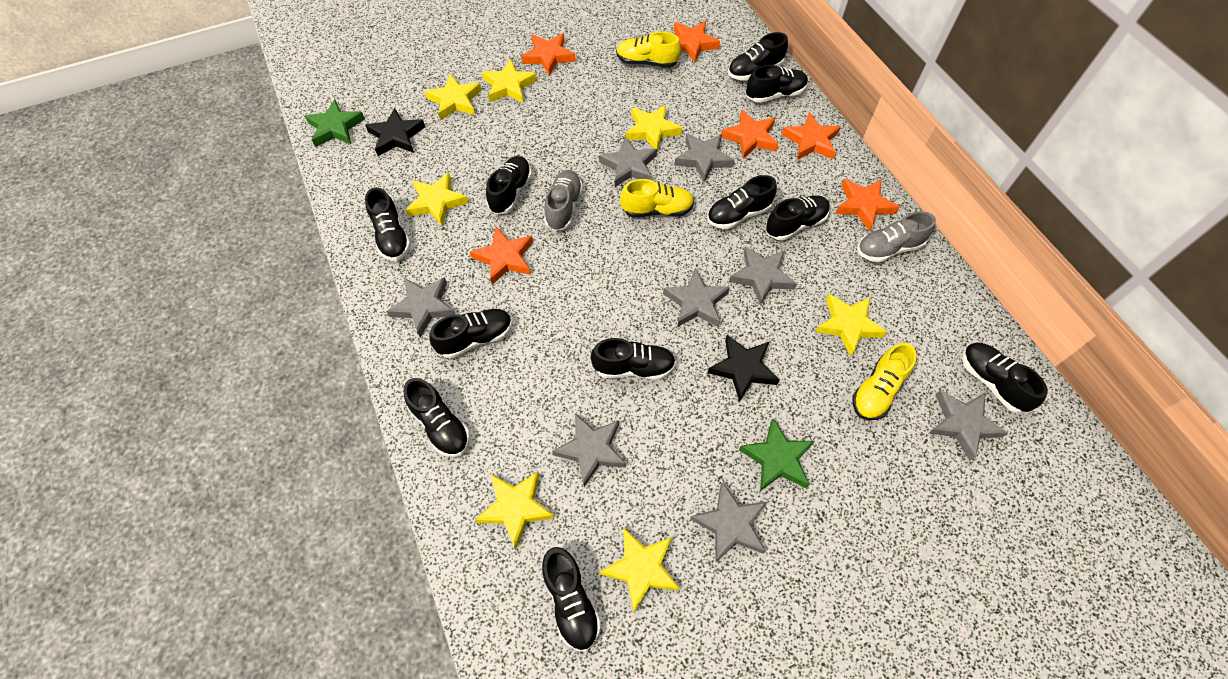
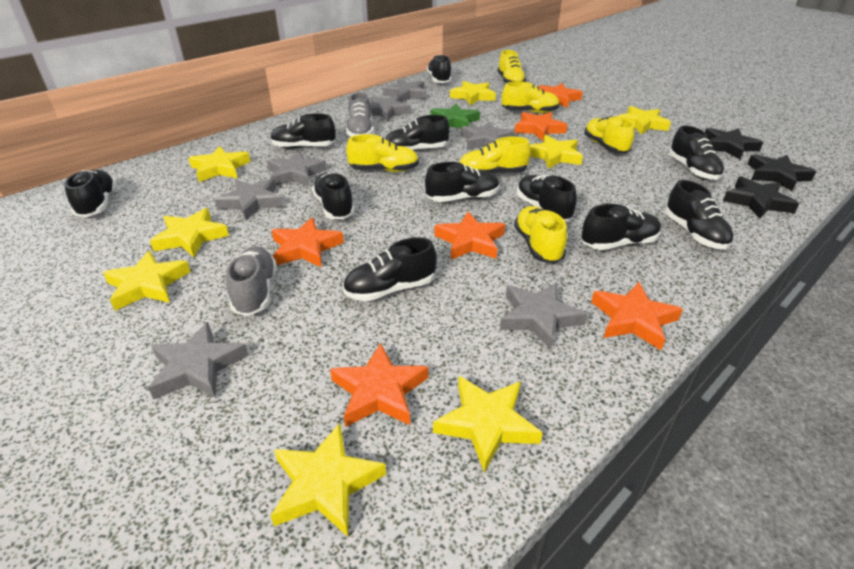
black star: 2 -> 3
green star: 2 -> 1
grey star: 8 -> 7
yellow shoe: 3 -> 6
yellow star: 7 -> 8

